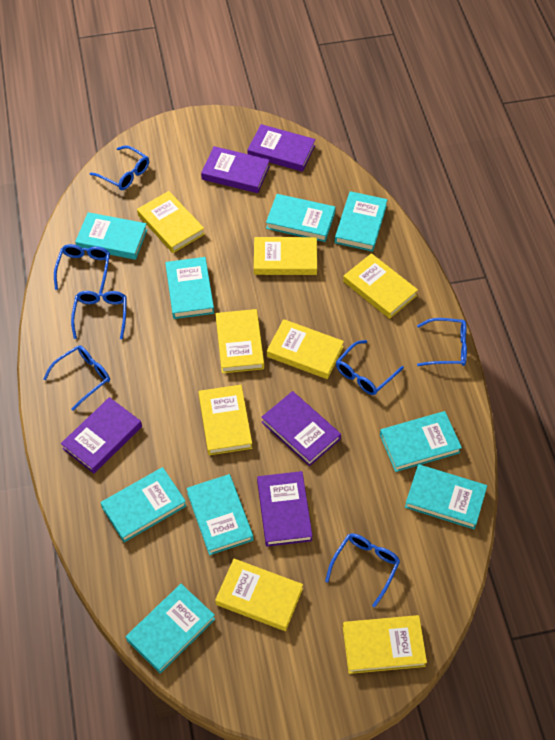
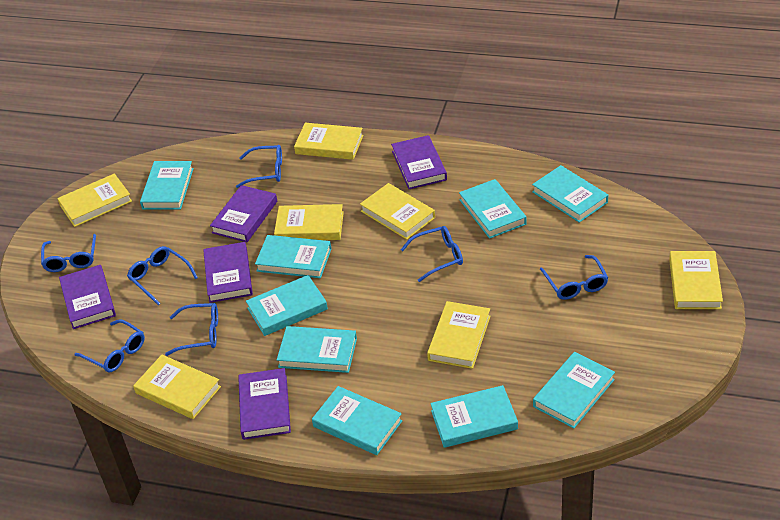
yellow book: 8 -> 7

